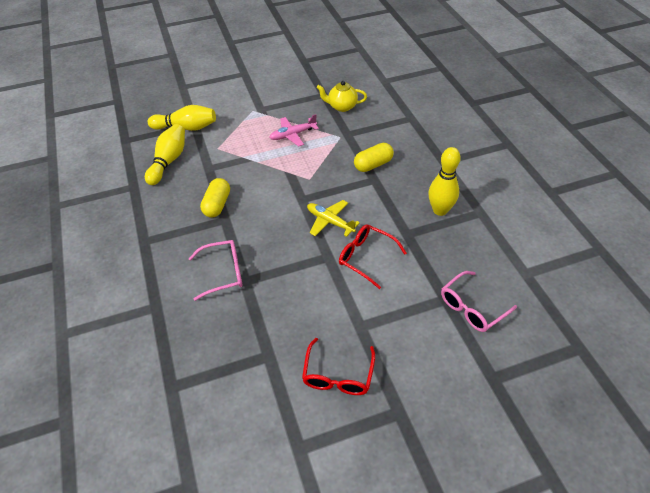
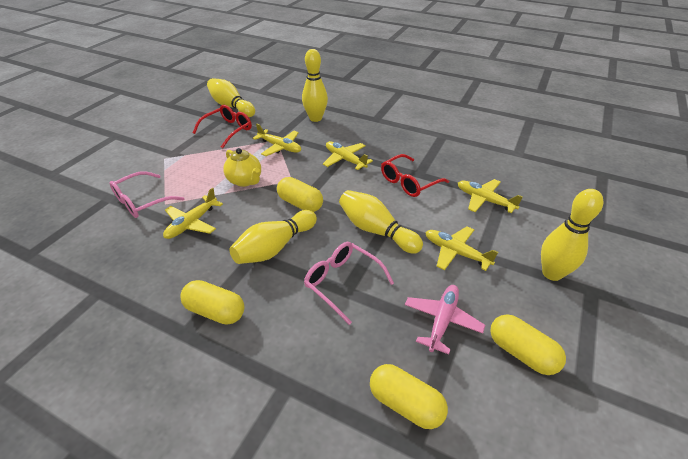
yellow bowling pin: 3 -> 5
yellow capsule: 2 -> 4
yellow plane: 1 -> 5

